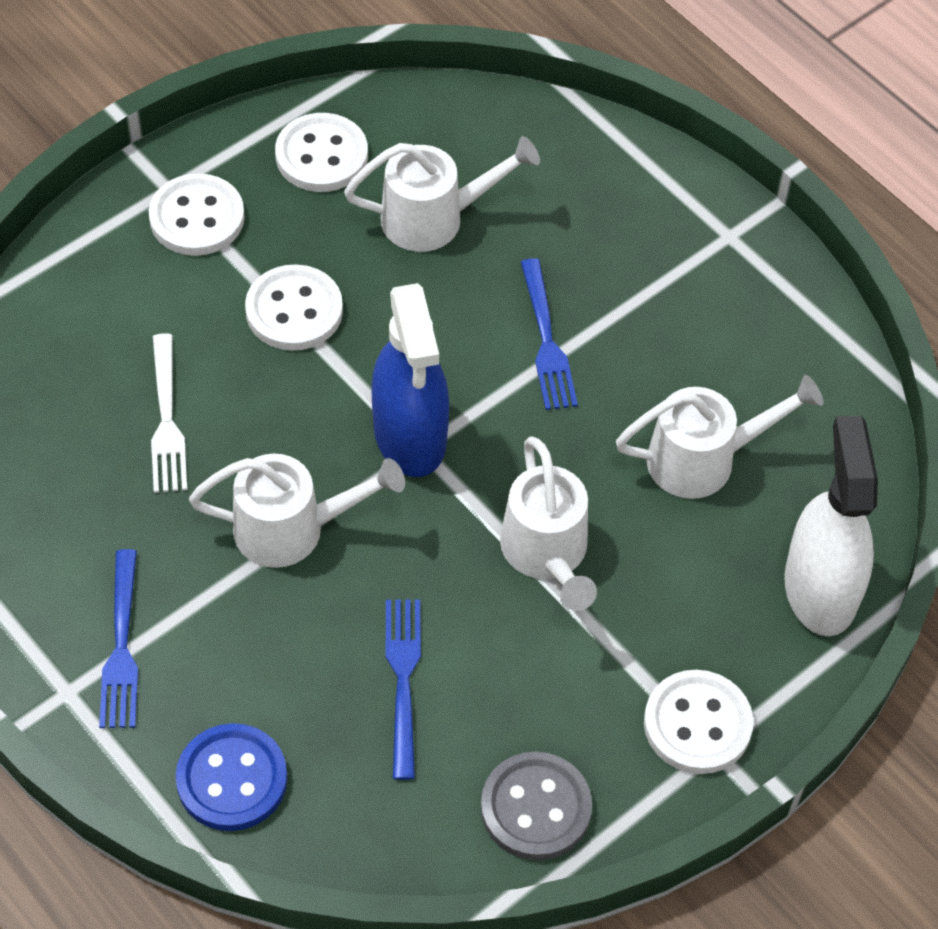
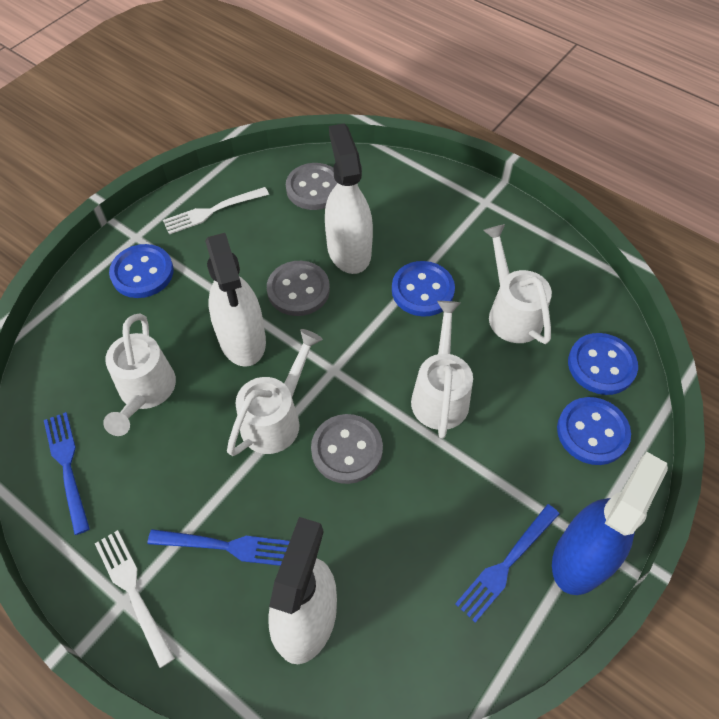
blue button: 1 -> 4
grey button: 1 -> 3
white button: 4 -> 0
white fork: 1 -> 2
white spray bottle: 1 -> 3

